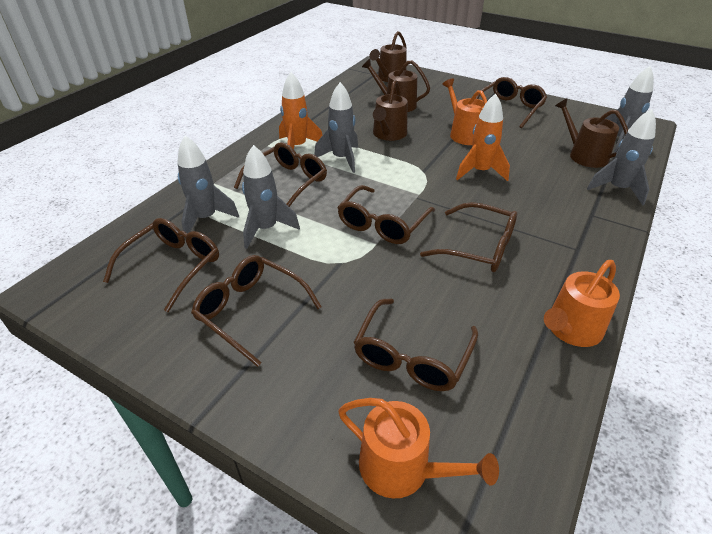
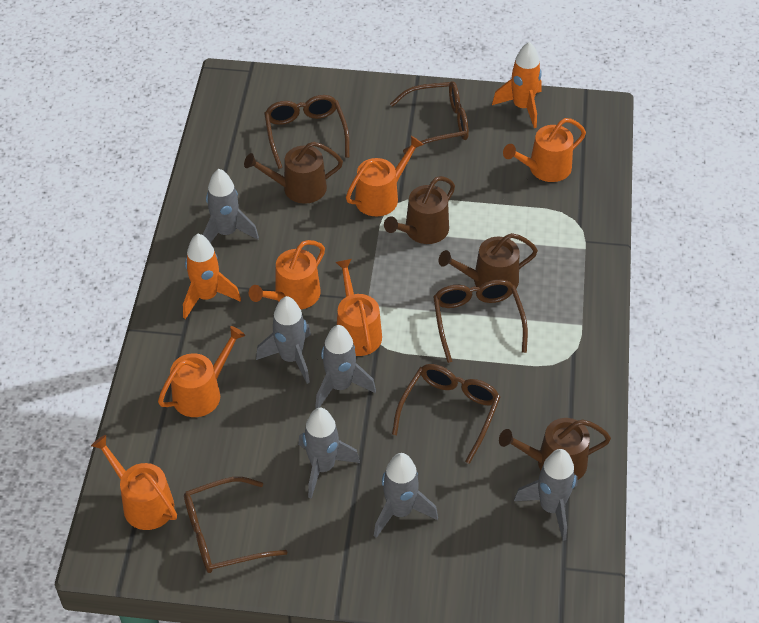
brown glasses: 7 -> 5
grey rocket: 5 -> 6
orange watering can: 3 -> 6

